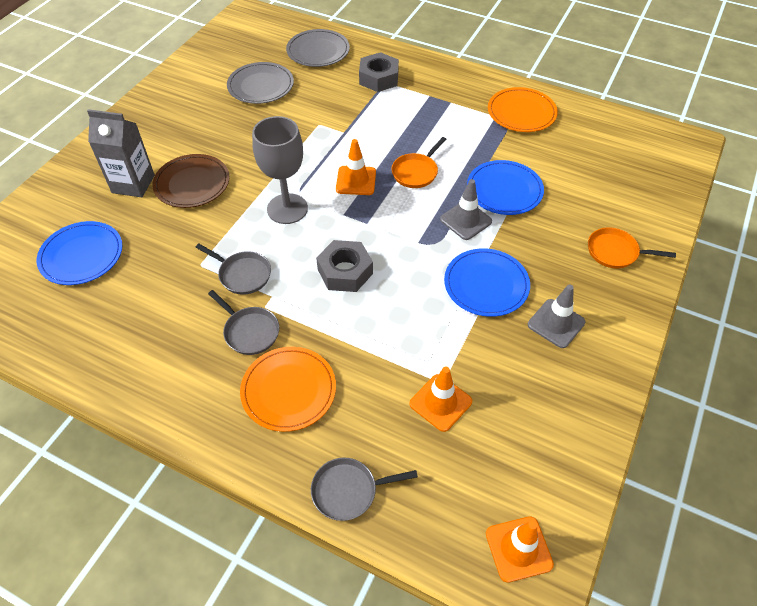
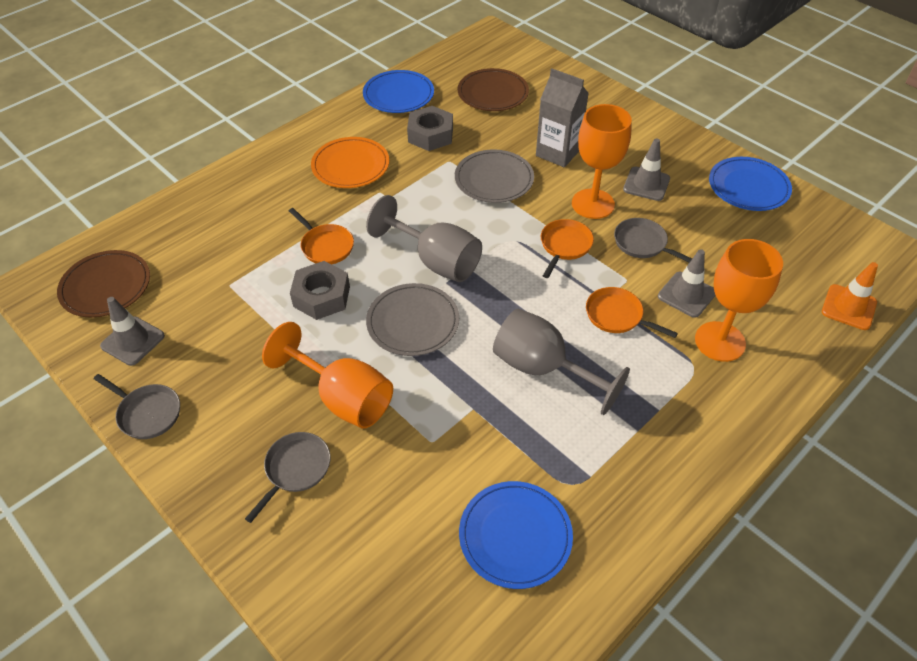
brown plate: 1 -> 2
grey goblet: 1 -> 2
grey traffic cone: 2 -> 3
orange goblet: 0 -> 3
orange pan: 2 -> 3
orange plate: 2 -> 1
orange traffic cone: 3 -> 1

